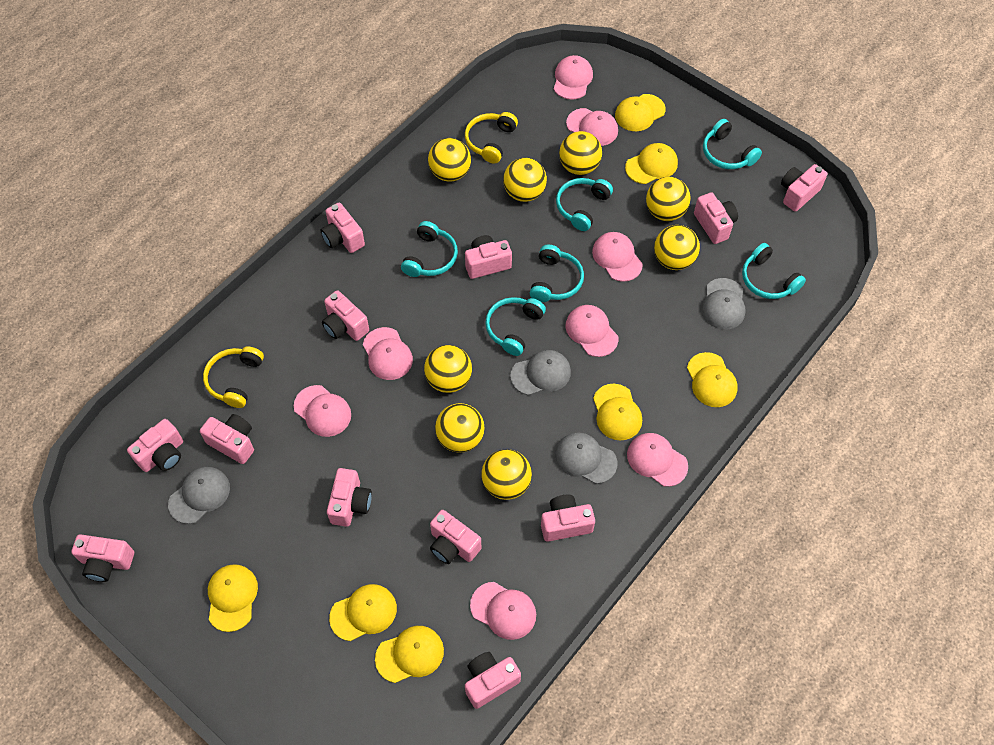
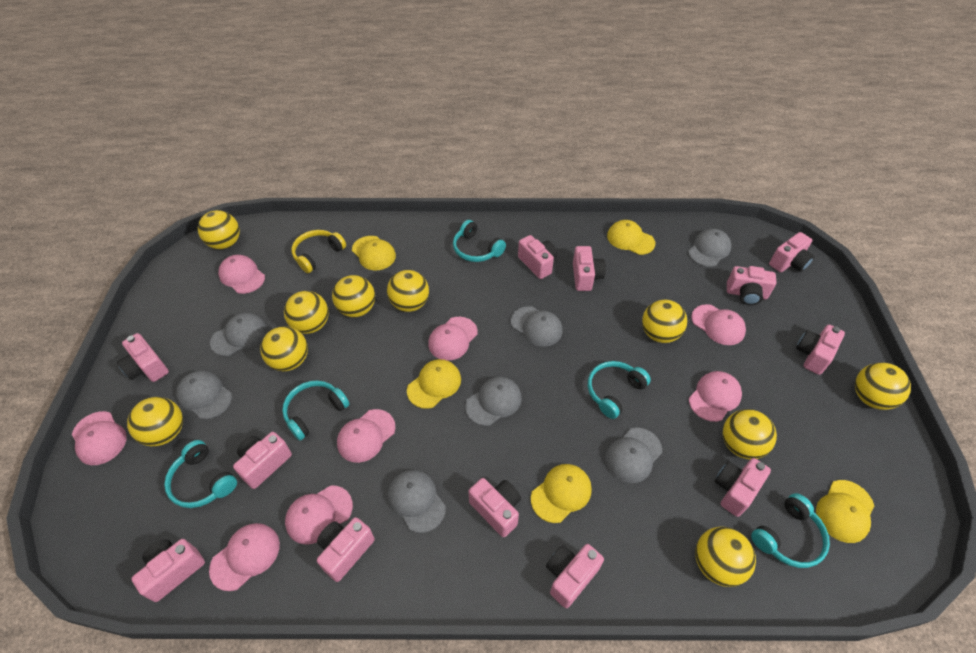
grey cap: 4 -> 7
turquoise headphones: 6 -> 5
yellow ball: 8 -> 10
yellow cap: 7 -> 5
yellow headphones: 2 -> 1

